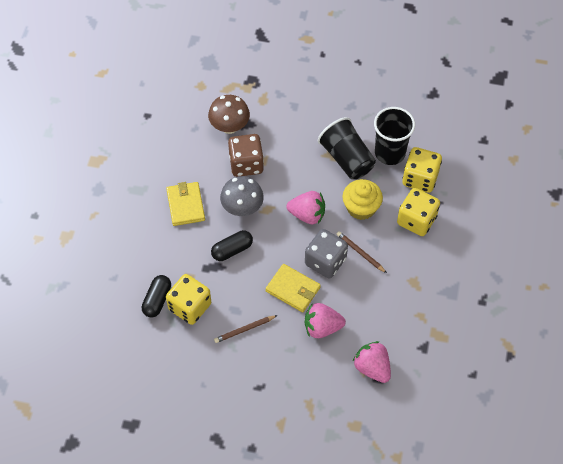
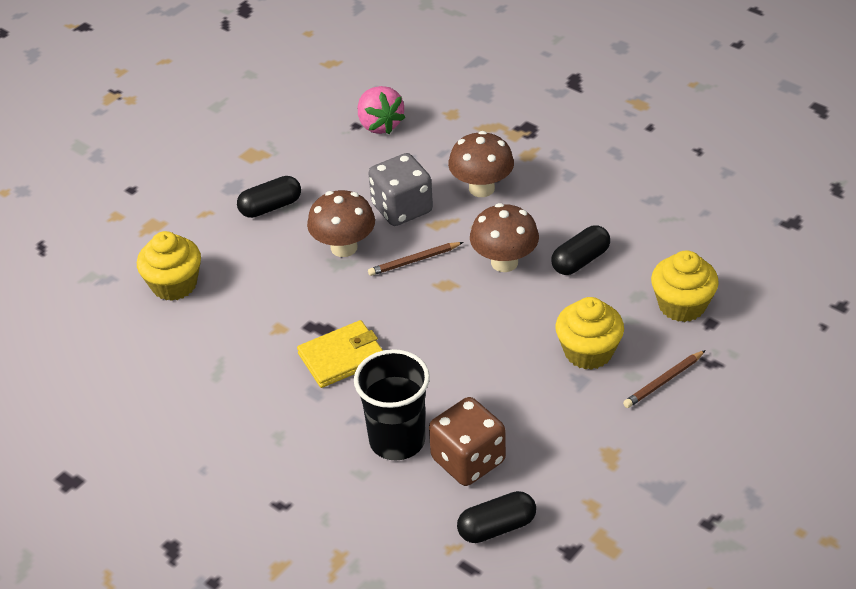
black capsule: 2 -> 3
black cup: 2 -> 1
brown mushroom: 1 -> 3
grey mushroom: 1 -> 0
pink strawberry: 3 -> 1
yellow cupcake: 1 -> 3
yellow dice: 3 -> 0
yellow wallet: 2 -> 1

